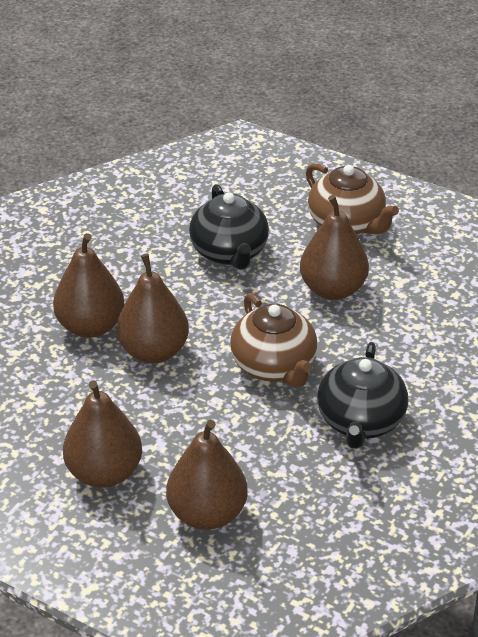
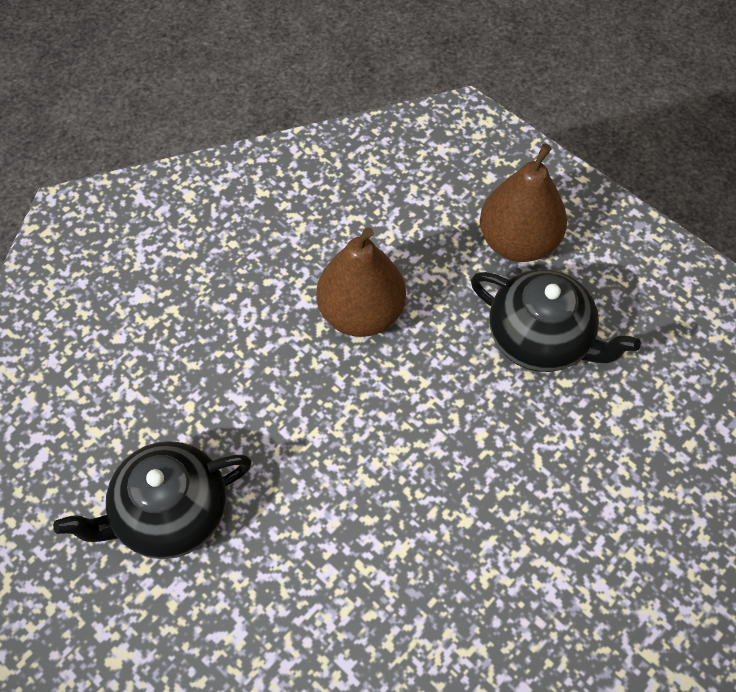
brown pear: 5 -> 2
brown teapot: 2 -> 0

